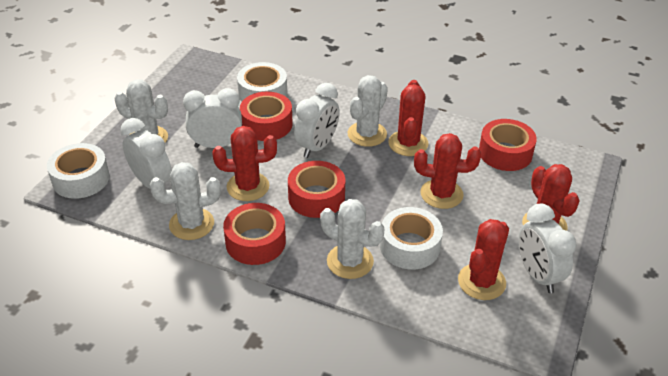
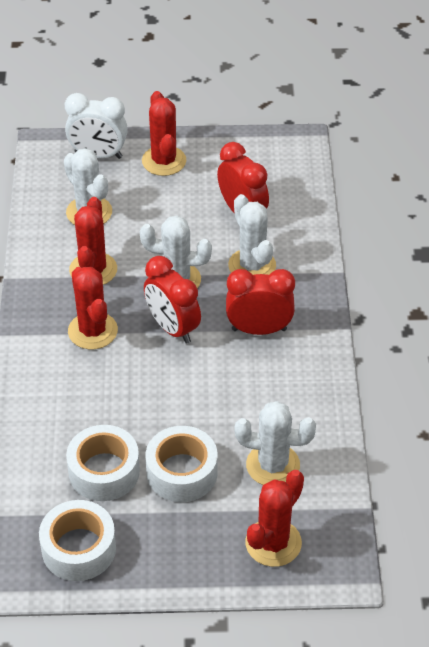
red cactus: 5 -> 4
red clock: 0 -> 3
red tape: 4 -> 0
white clock: 4 -> 1

